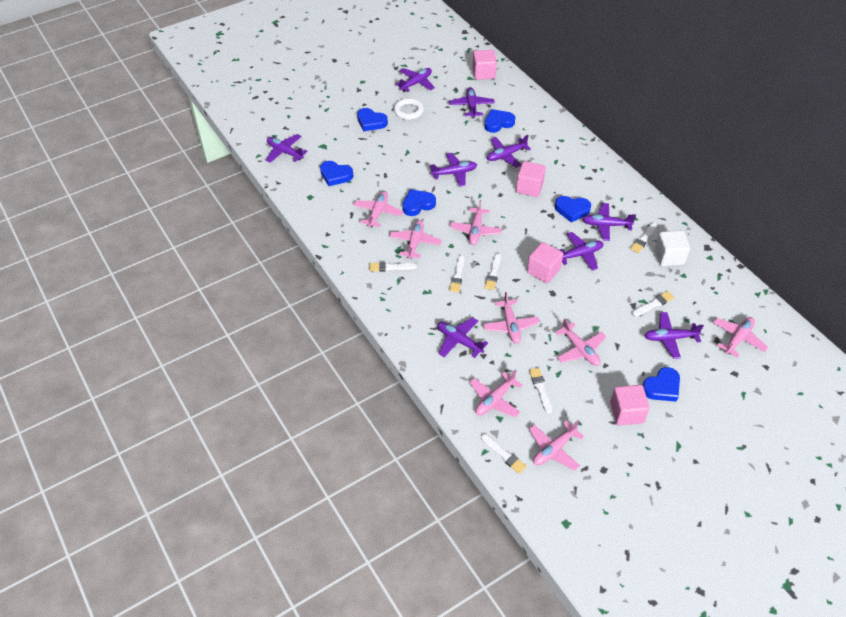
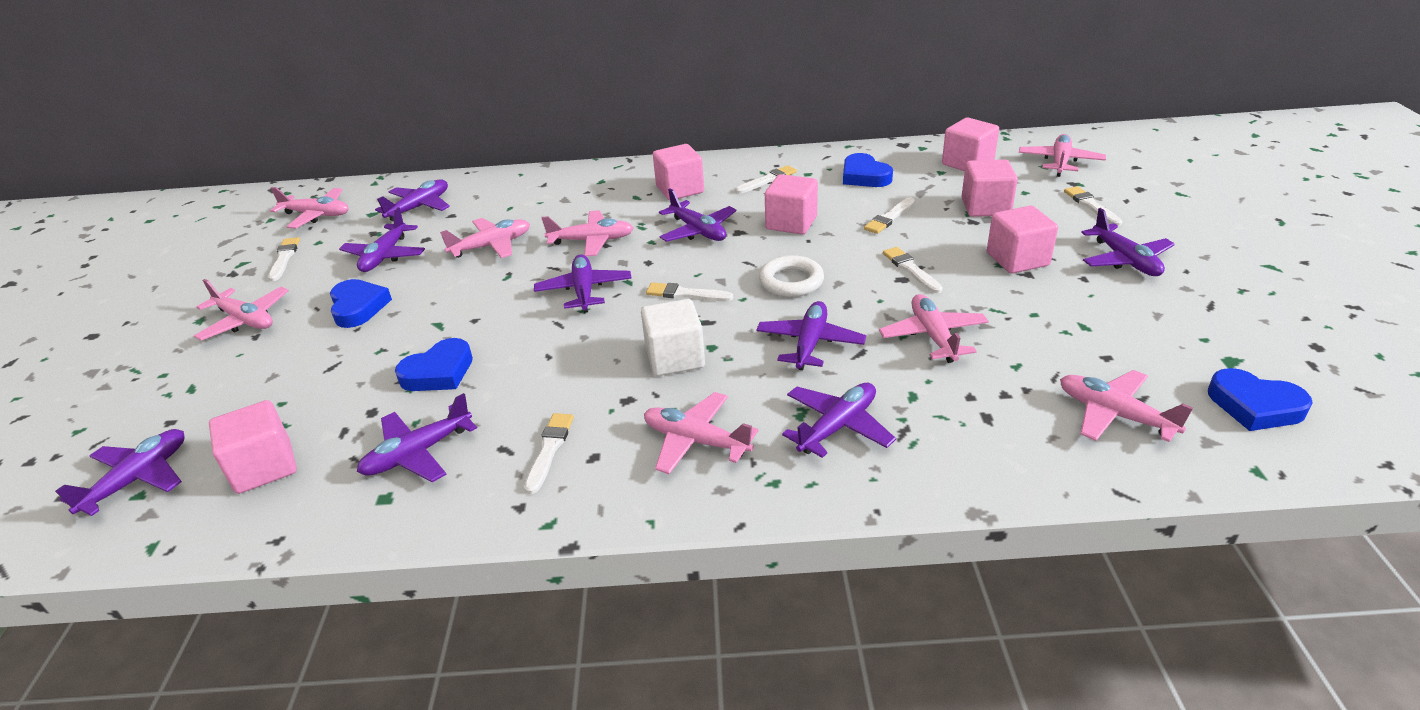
blue heart: 6 -> 4
pink cube: 4 -> 6

